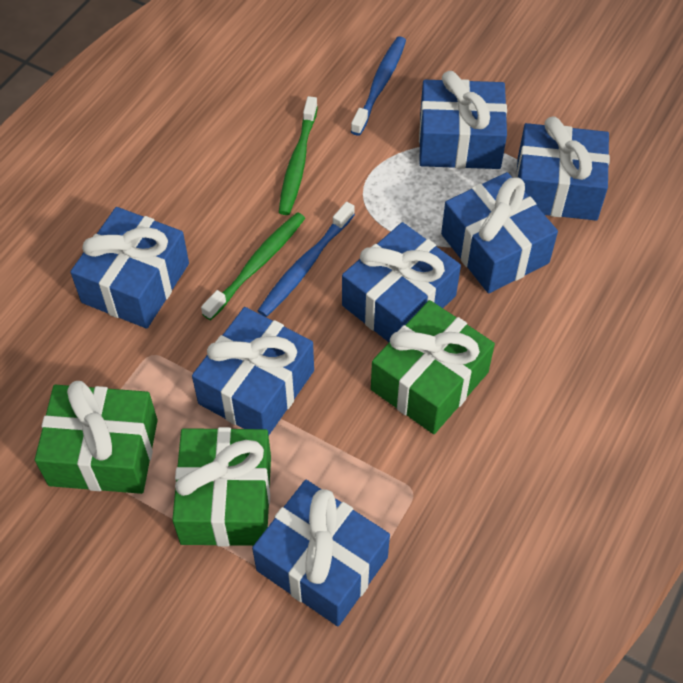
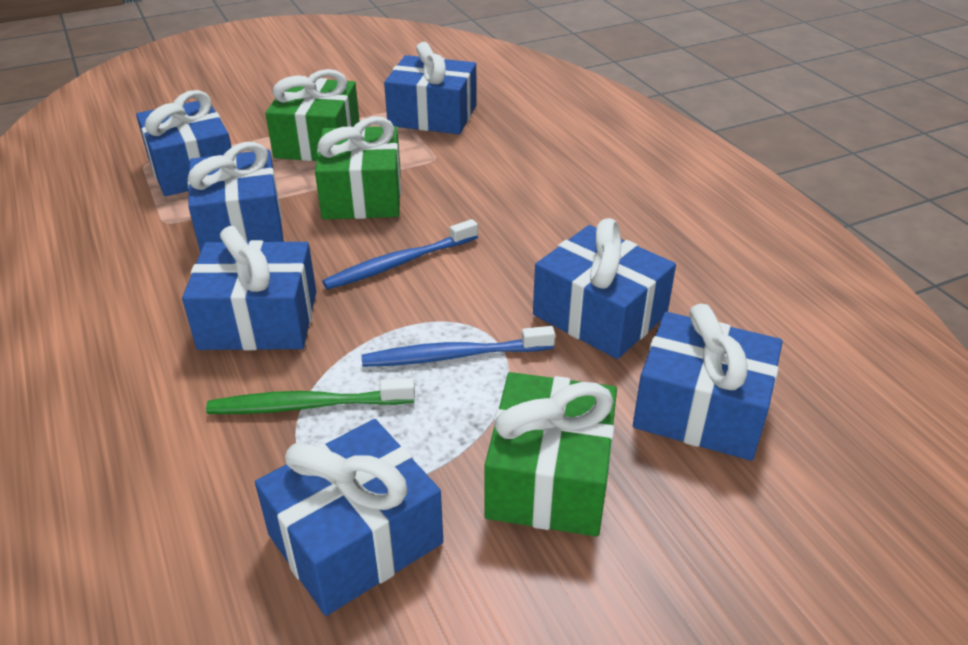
green toothbrush: 2 -> 1

